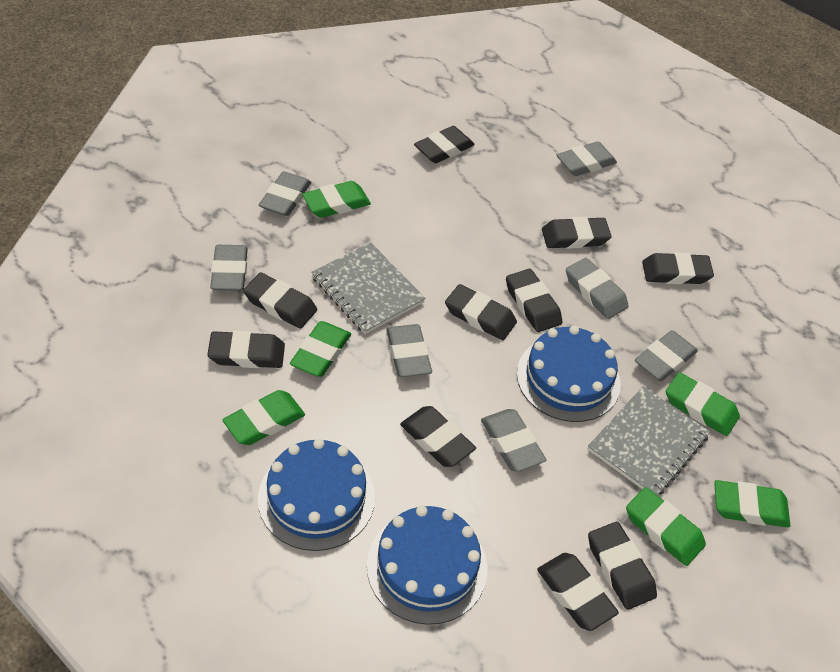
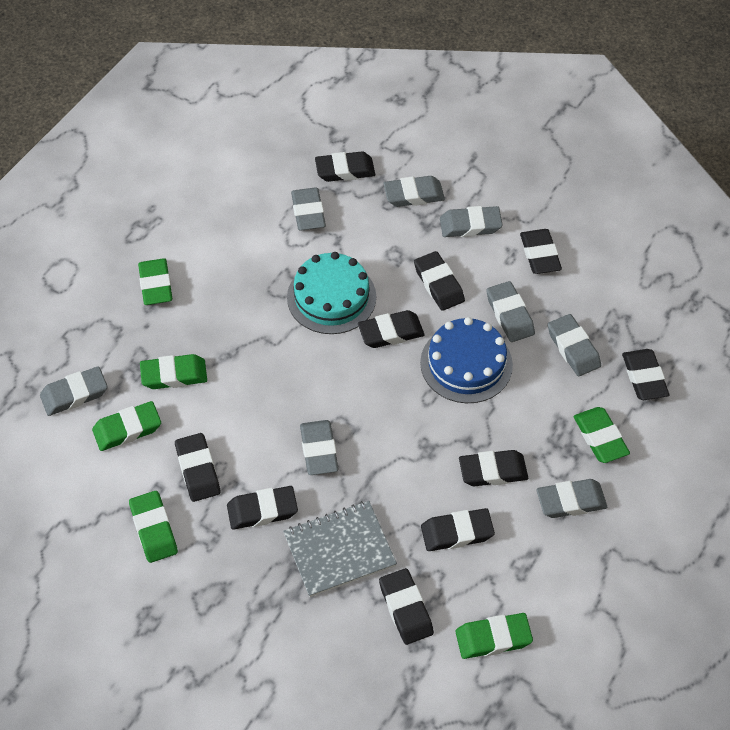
blue cake: 3 -> 1
grey eraser: 7 -> 8
grey notebook: 2 -> 1
turquoise cake: 0 -> 1

